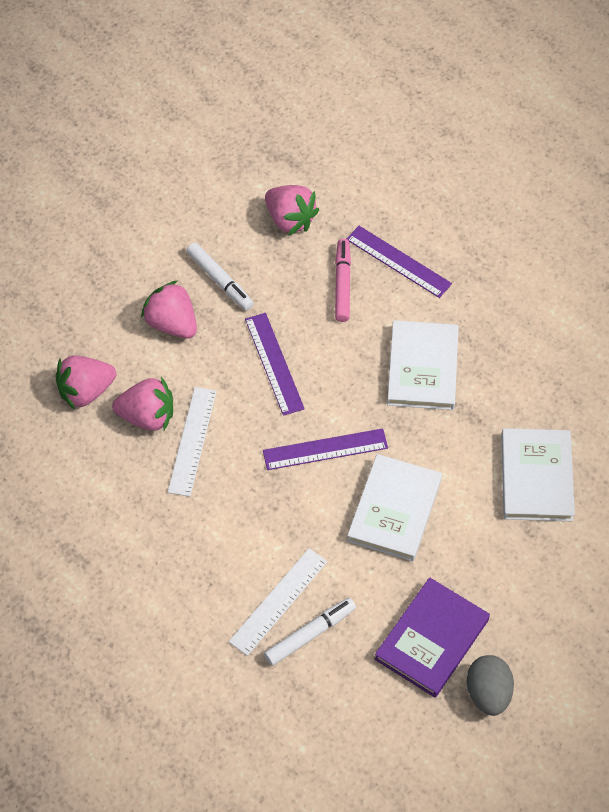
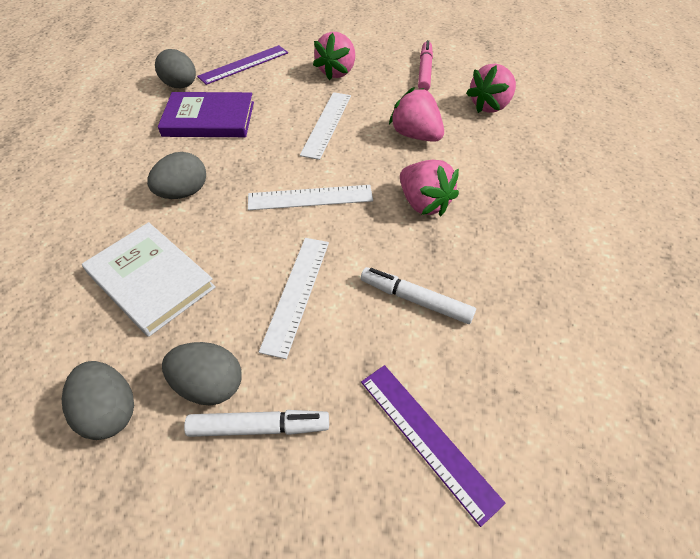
grey egg: 1 -> 4
purple ruler: 3 -> 2
white book: 3 -> 1
white ruler: 2 -> 3

